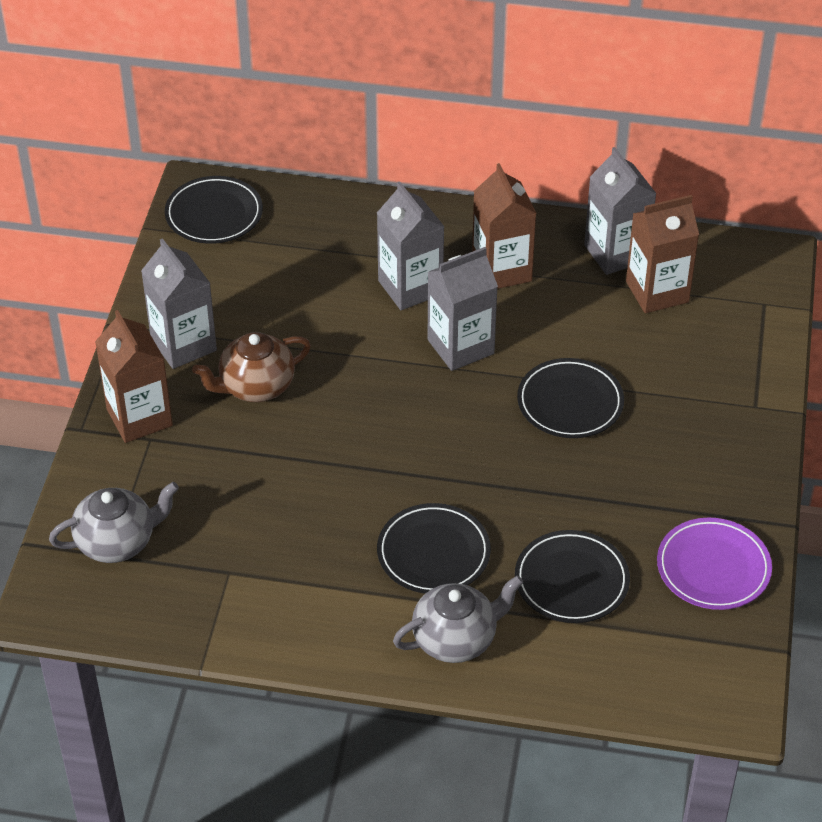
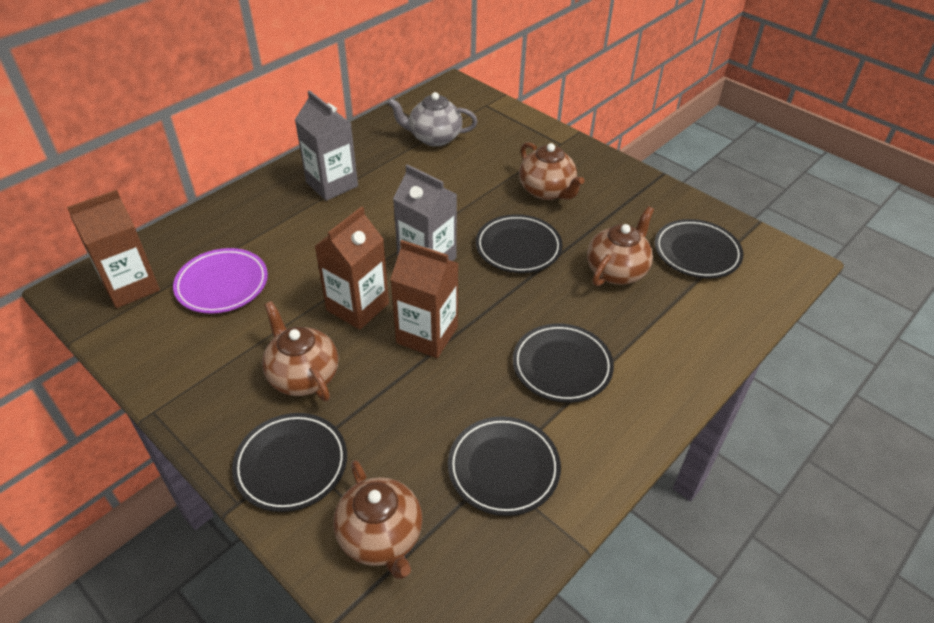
black plate: 4 -> 5
brown teapot: 1 -> 4
grey carton: 4 -> 2
grey teapot: 2 -> 1

